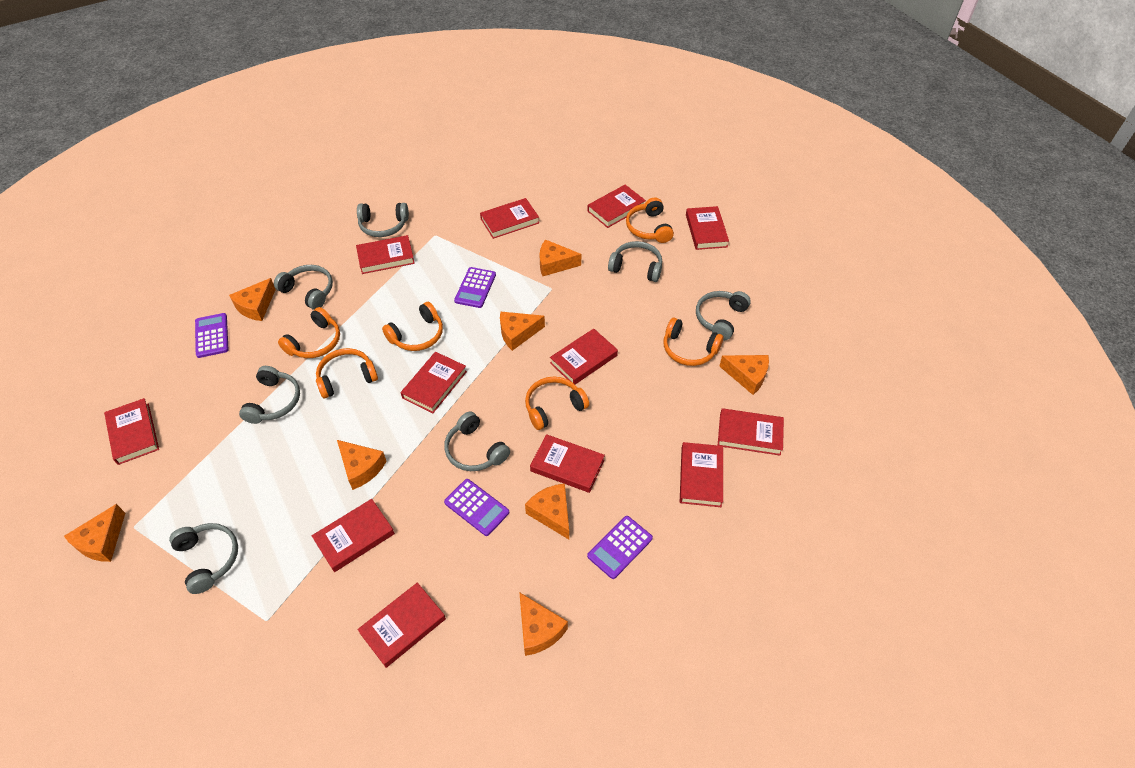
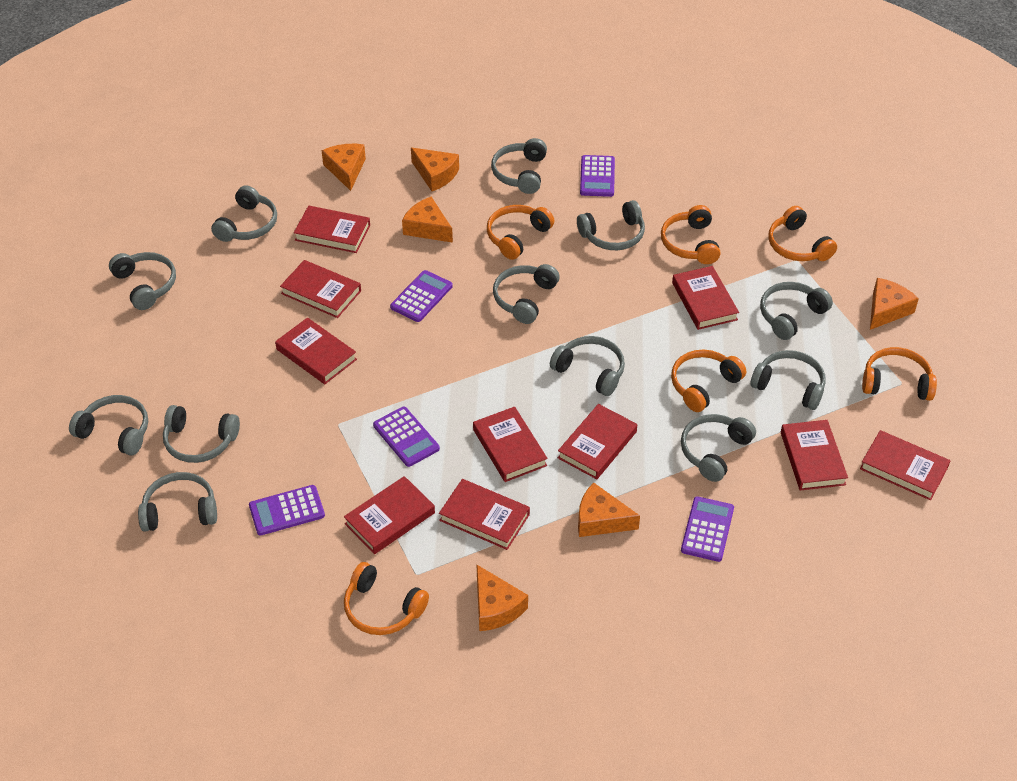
grey headphones: 7 -> 12
orange cheese: 8 -> 6
purple calculator: 4 -> 5
red book: 12 -> 10

